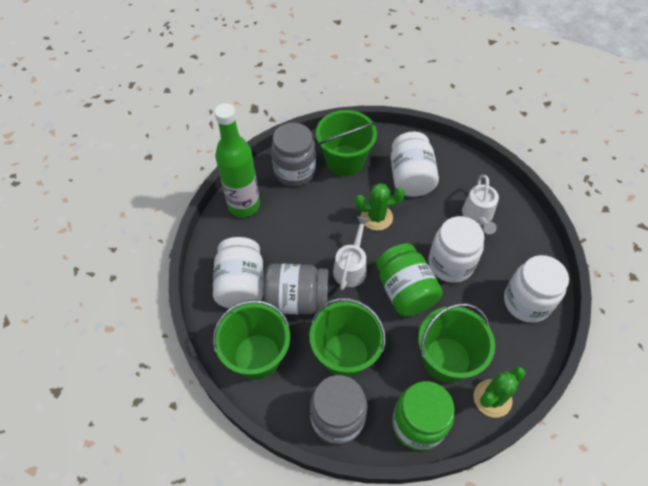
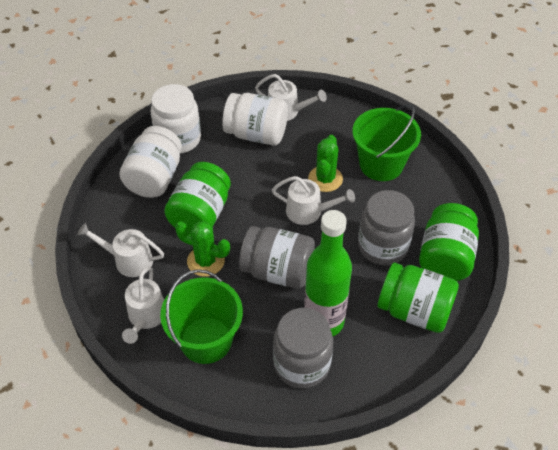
green bucket: 4 -> 2
green jar: 2 -> 3
white jar: 4 -> 3
white watering can: 2 -> 4

